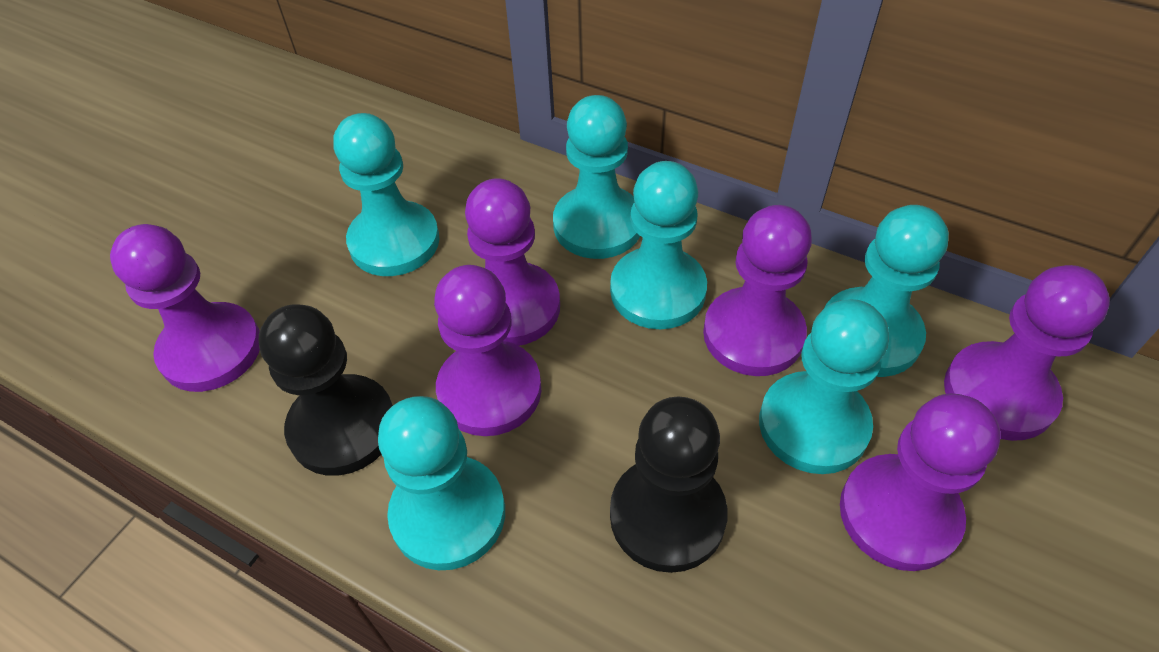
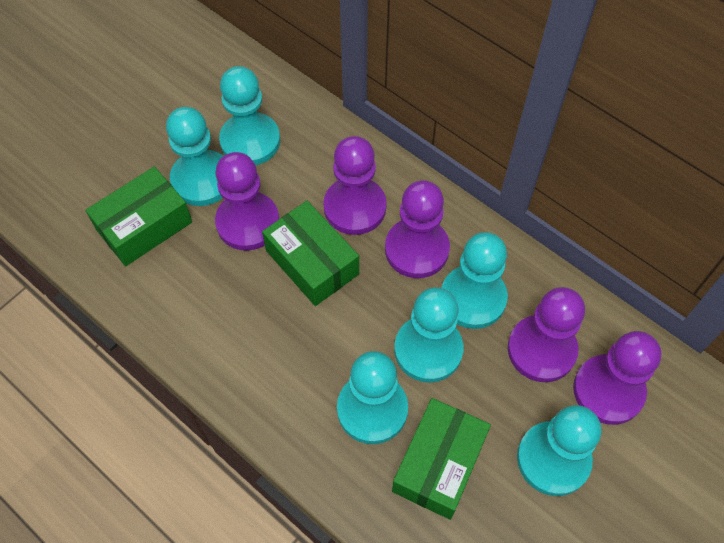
black pawn: 2 -> 0
green box: 0 -> 3
purple pawn: 6 -> 5

